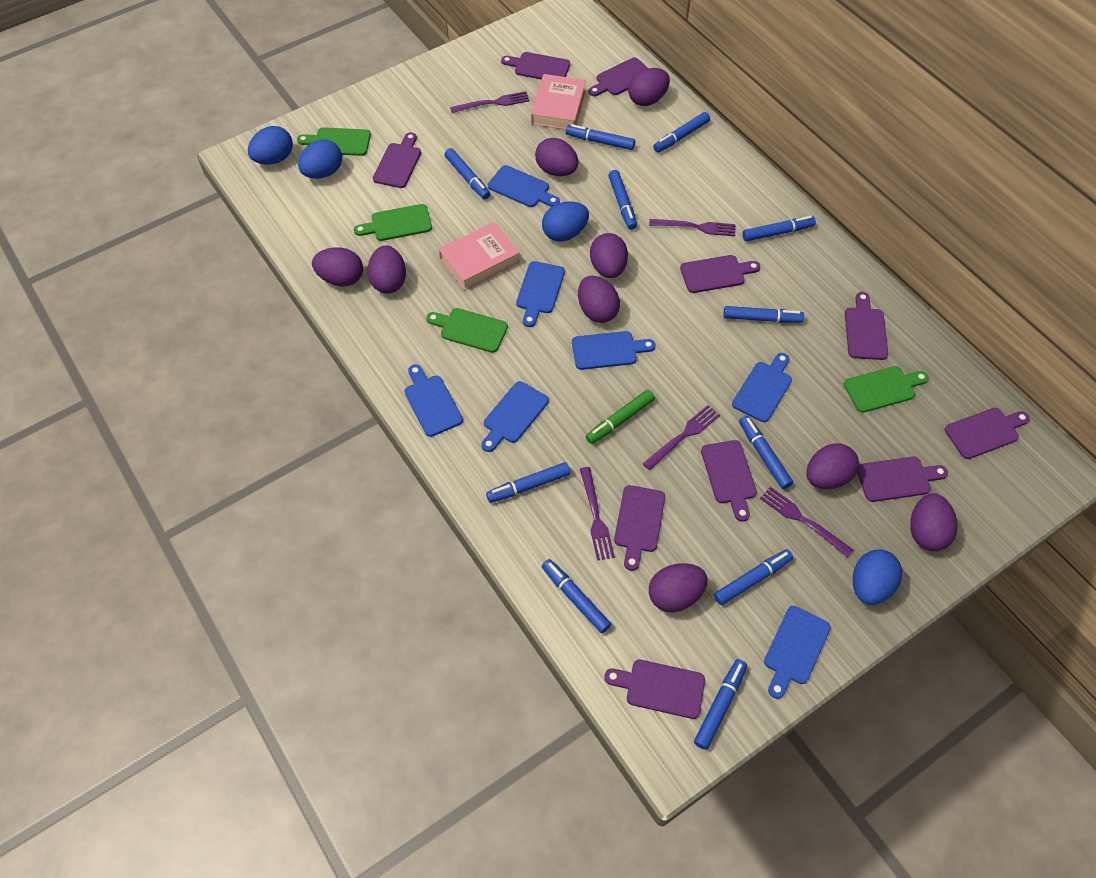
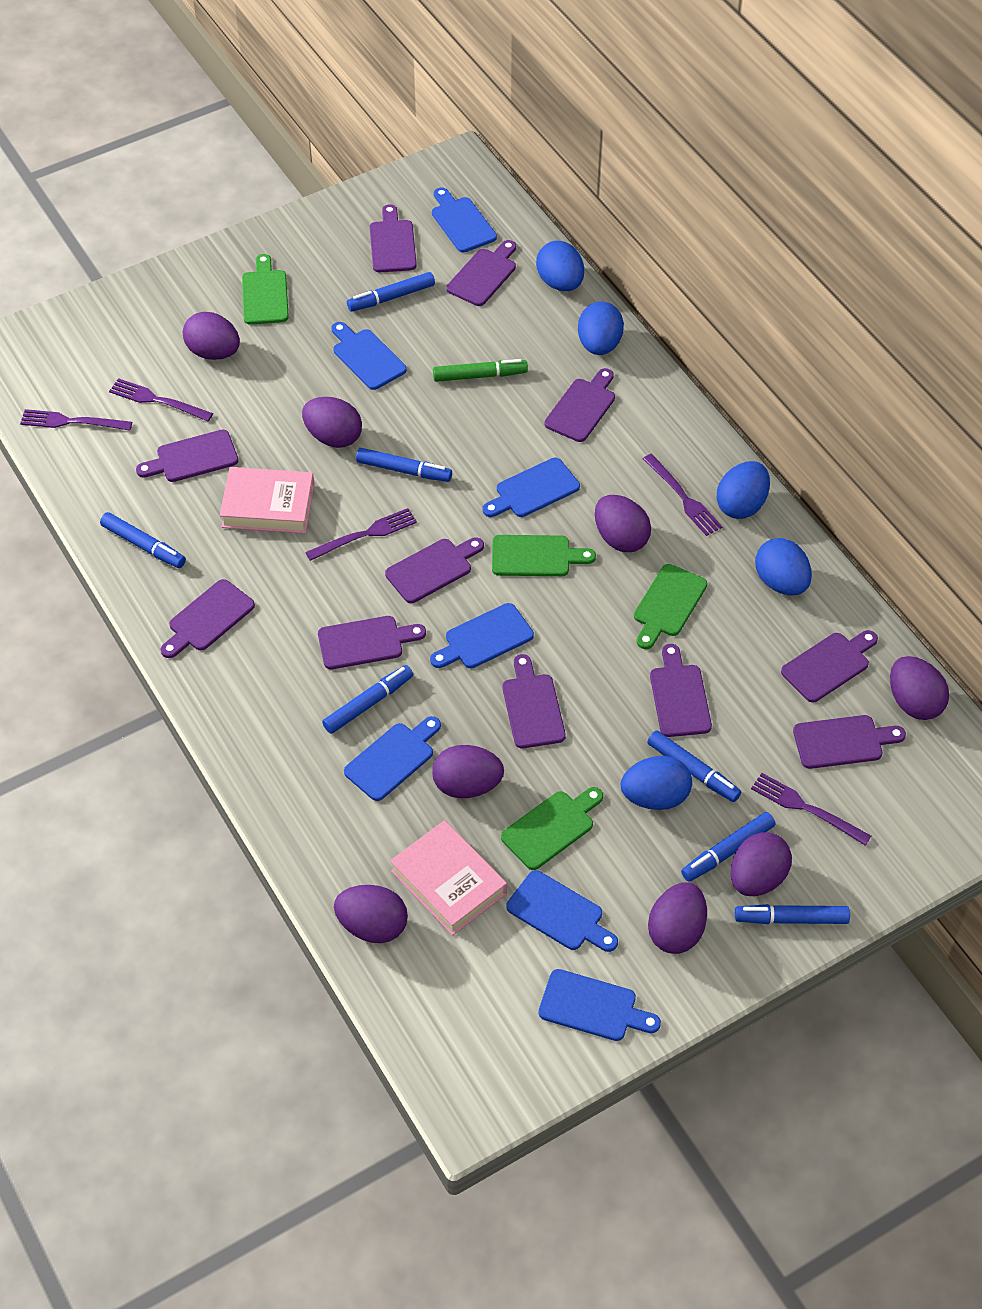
blue egg: 4 -> 5
blue marker: 11 -> 7
purple cutting board: 10 -> 11
purple egg: 9 -> 8

